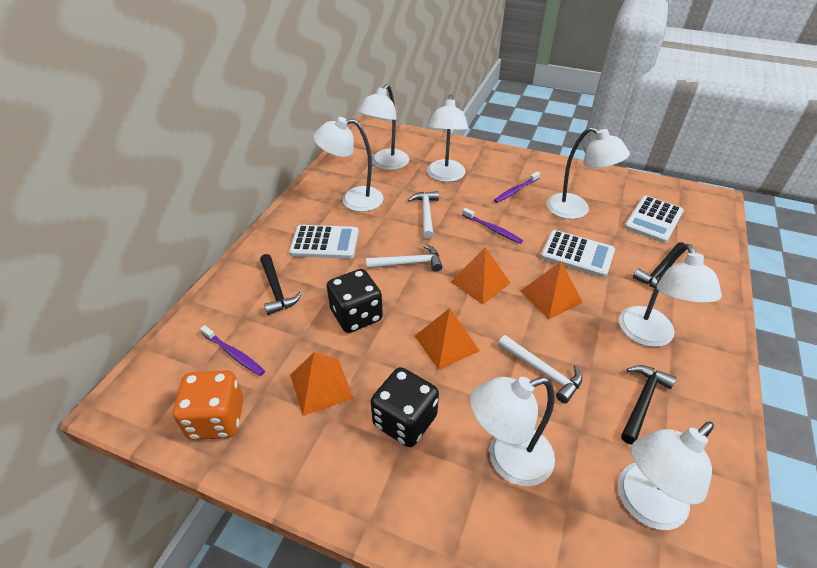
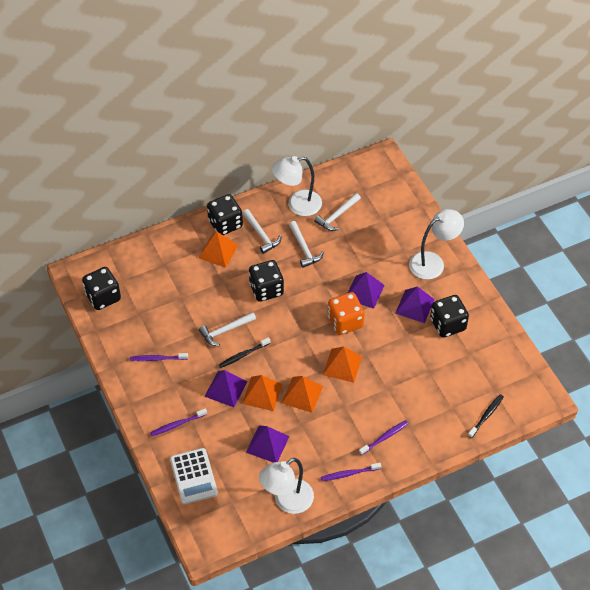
black dice: 2 -> 4
black hammer: 3 -> 0
black toothbrush: 0 -> 2
purple pyramid: 0 -> 4
purple toothbrush: 3 -> 4
white calculator: 3 -> 1
white hammer: 3 -> 4
white lamp: 7 -> 3

